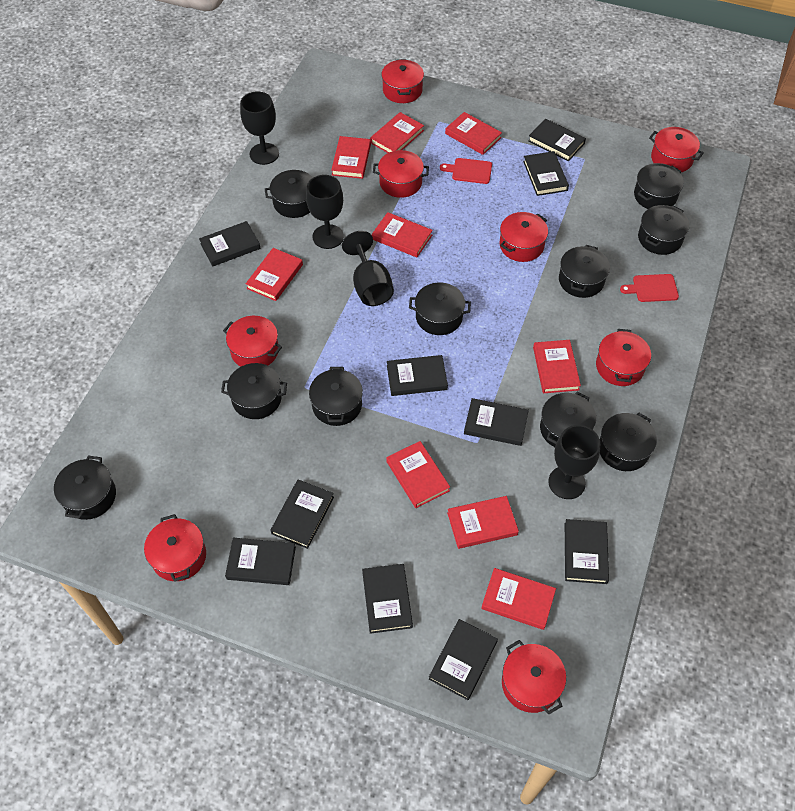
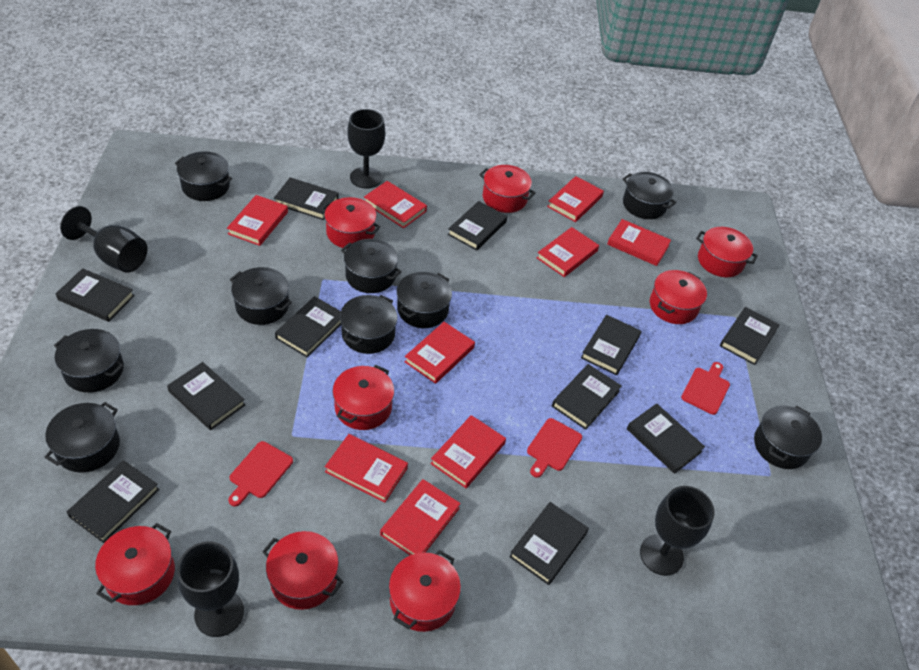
black book: 10 -> 11
black pot: 10 -> 9
red cutting board: 2 -> 3

